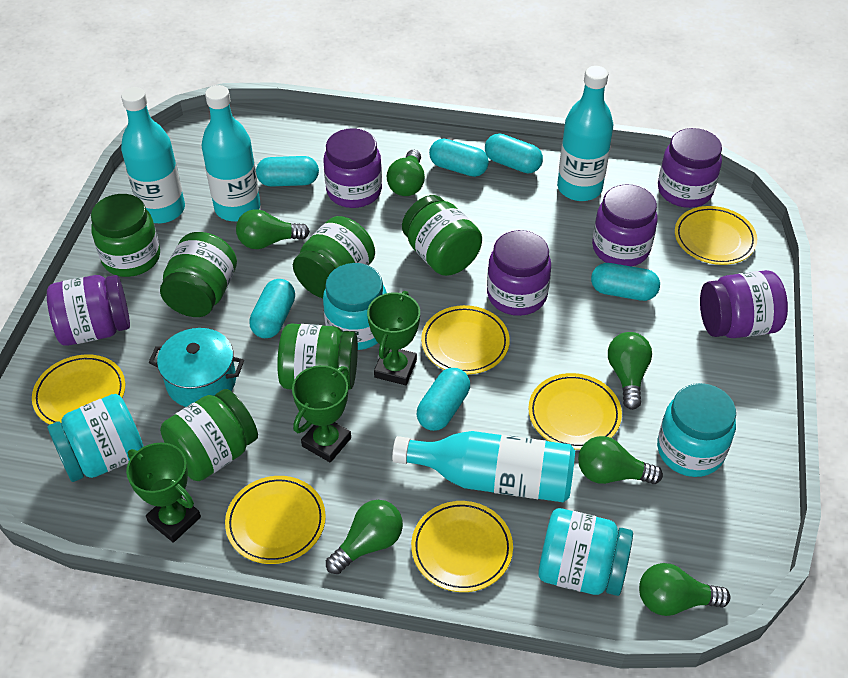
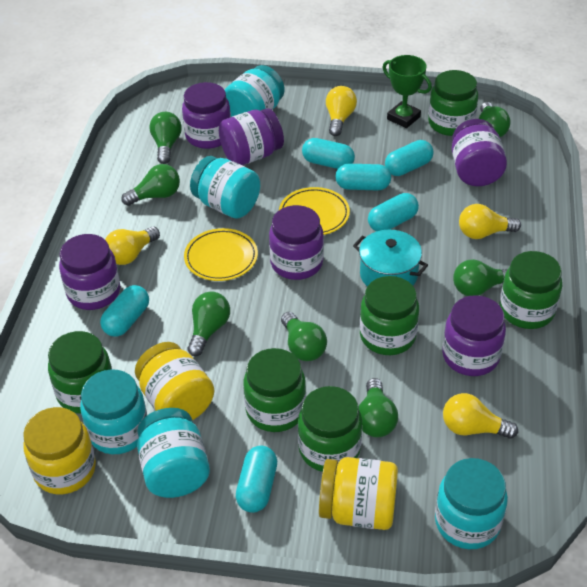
green light bulb: 6 -> 7
green trophy: 3 -> 1
turquoise bottle: 4 -> 0
turquoise jar: 4 -> 5
yellow jar: 0 -> 3
yellow light bulb: 0 -> 4
yellow plate: 6 -> 2

